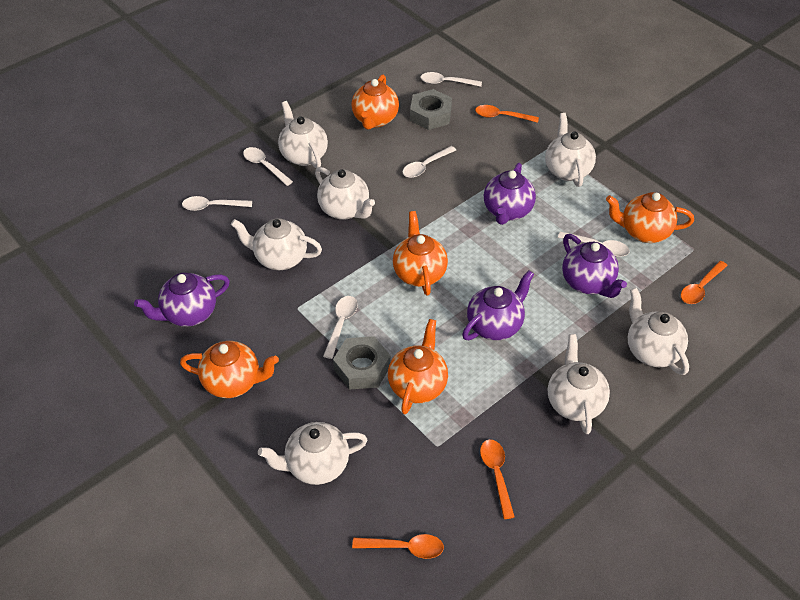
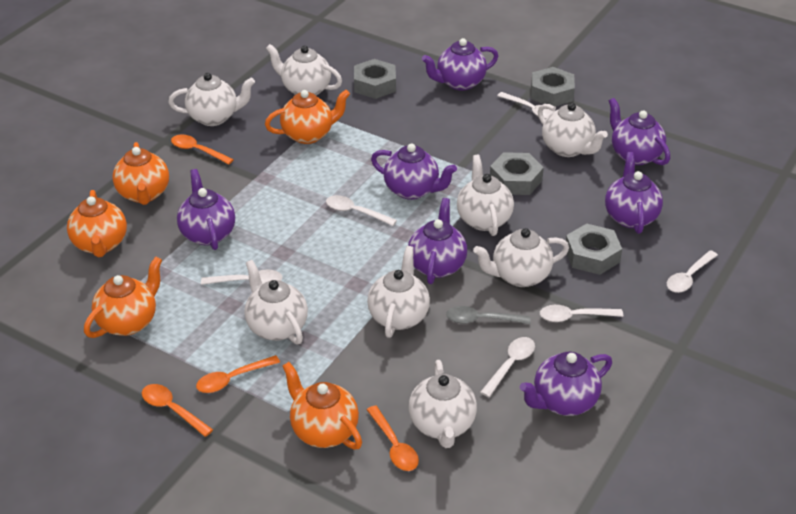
grey nut: 2 -> 4
grey spoon: 0 -> 1
purple teapot: 4 -> 7
white teapot: 7 -> 8

